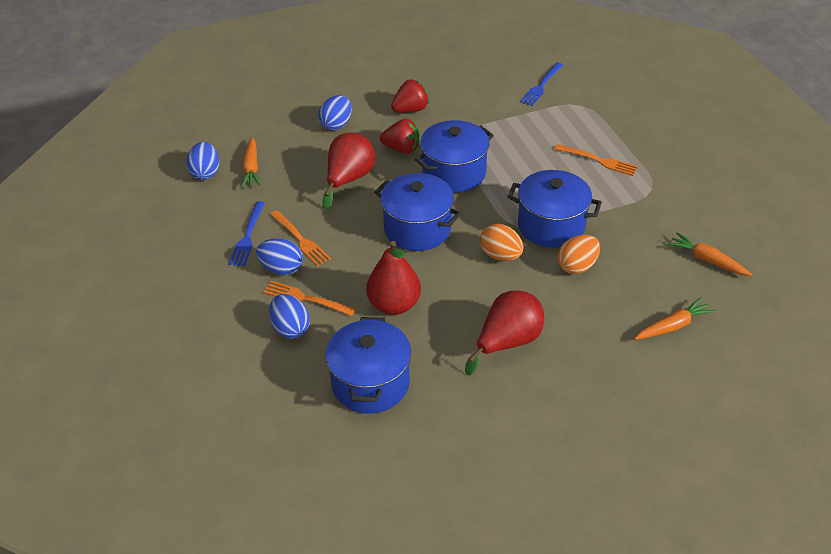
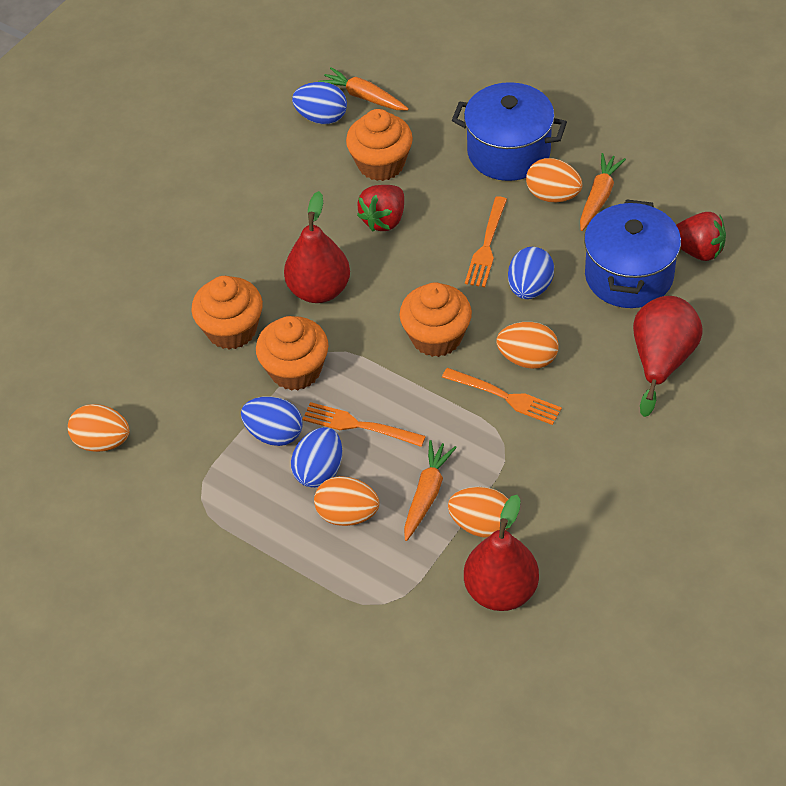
blue fork: 2 -> 0
blue pot: 4 -> 2
orange cupcake: 0 -> 4
orange egg: 2 -> 5

